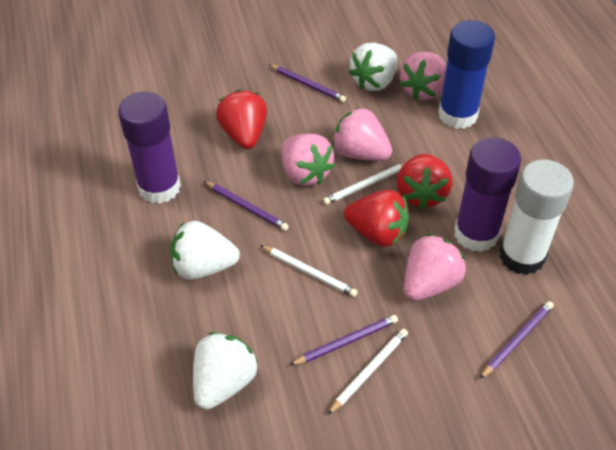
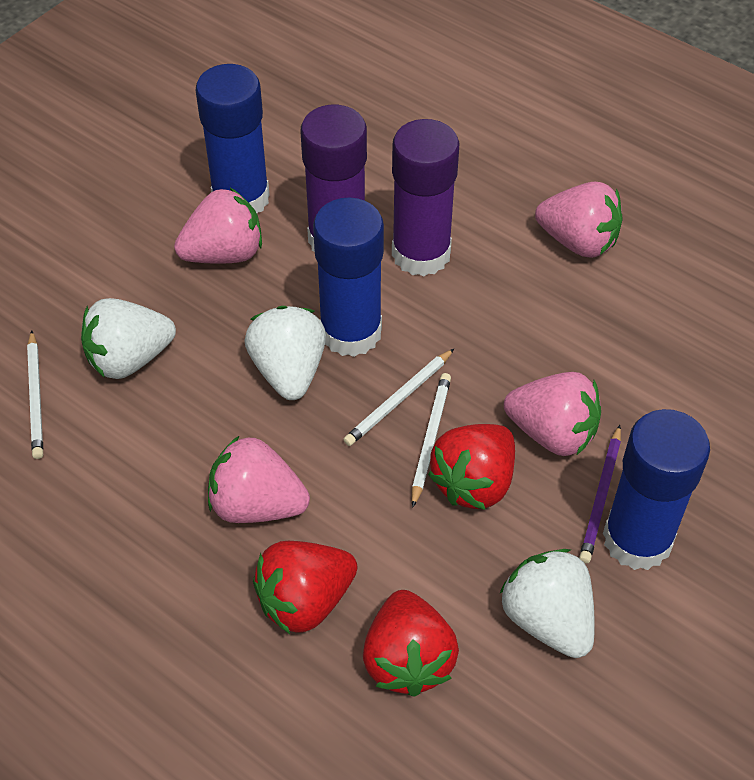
blue glue stick: 1 -> 3
purple pencil: 4 -> 1
white glue stick: 1 -> 0

